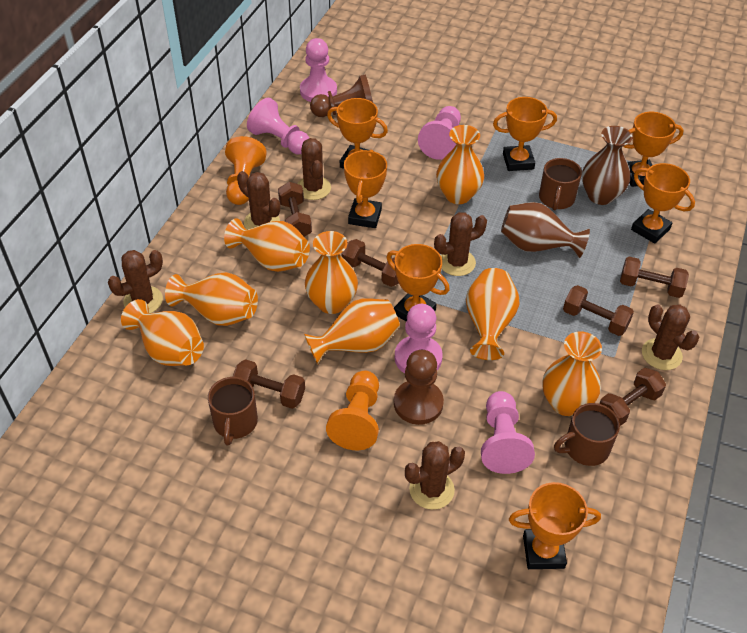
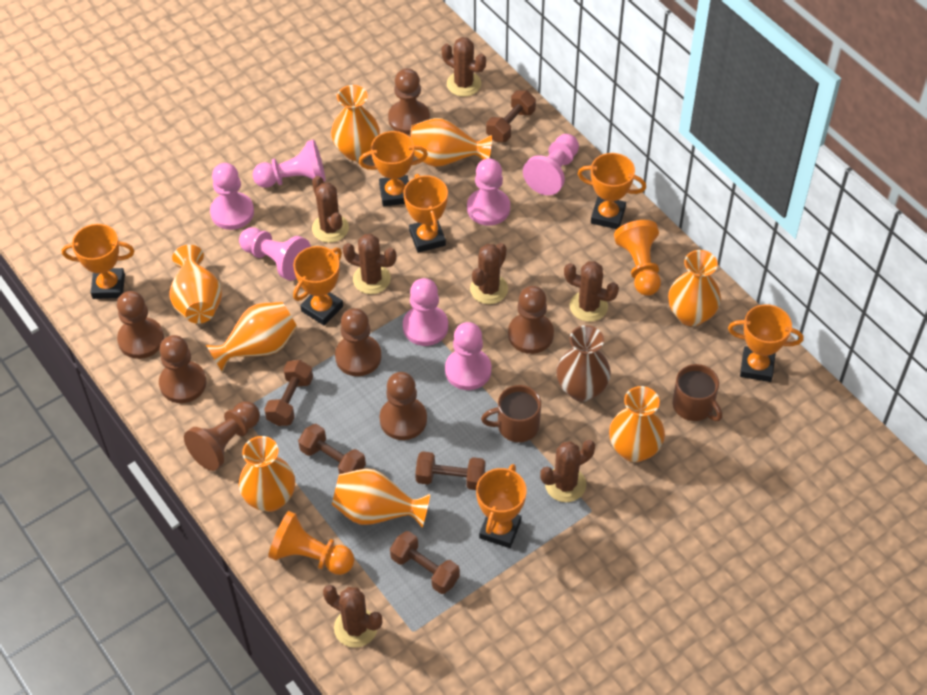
brown cactus: 6 -> 7
brown dumbbell: 6 -> 5
brown mug: 3 -> 2
brown pawn: 2 -> 7
brown vase: 2 -> 1
pink pawn: 5 -> 7

